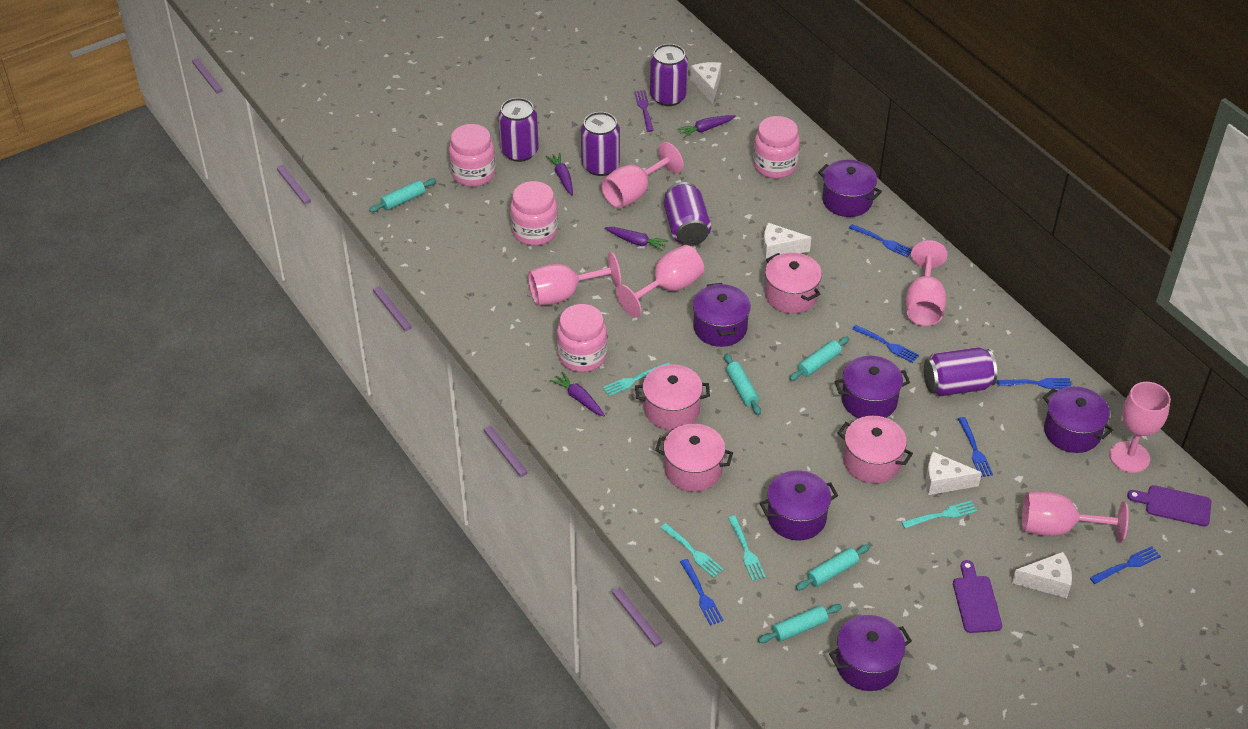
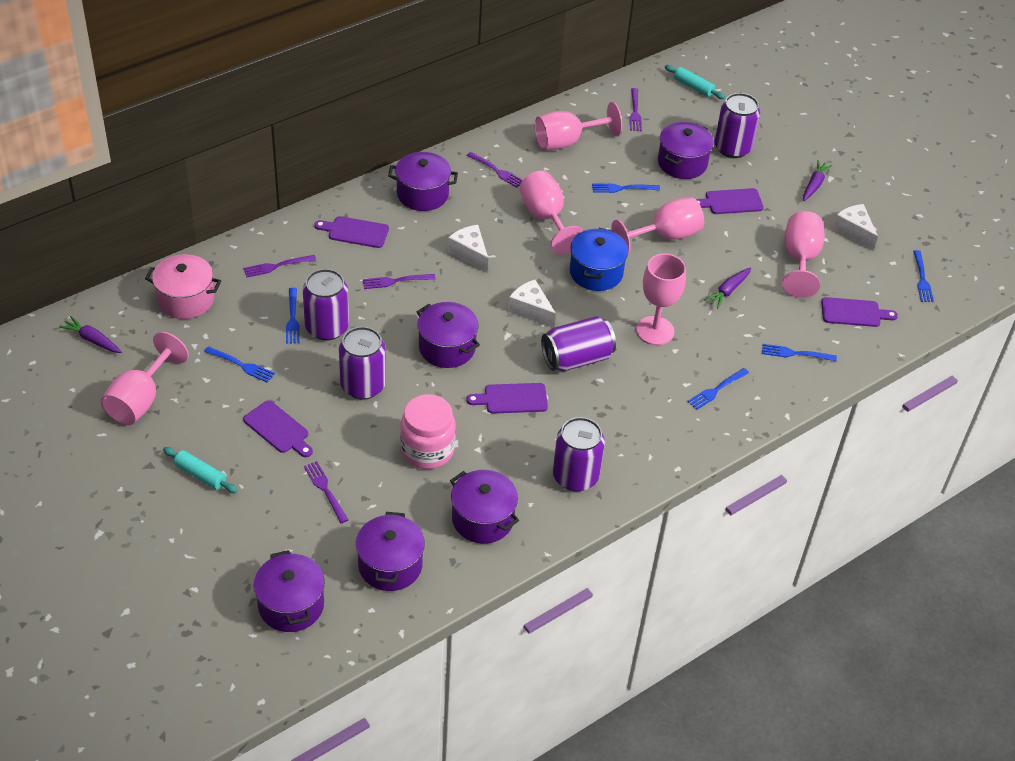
blue pot: 0 -> 1
pink jar: 4 -> 1
pink pot: 4 -> 1
purple carrot: 4 -> 3
purple cutting board: 2 -> 5
purple fork: 1 -> 5
turquoise fork: 4 -> 0
turquoise rolling pin: 5 -> 2
white cheese: 4 -> 3

